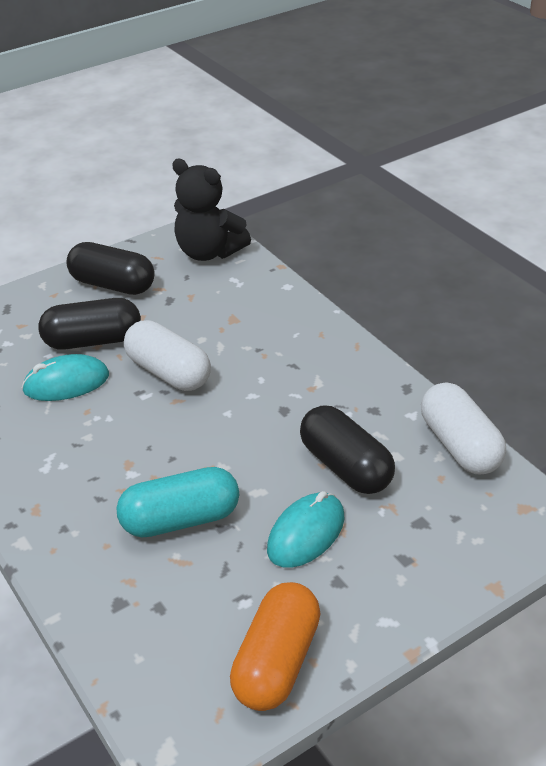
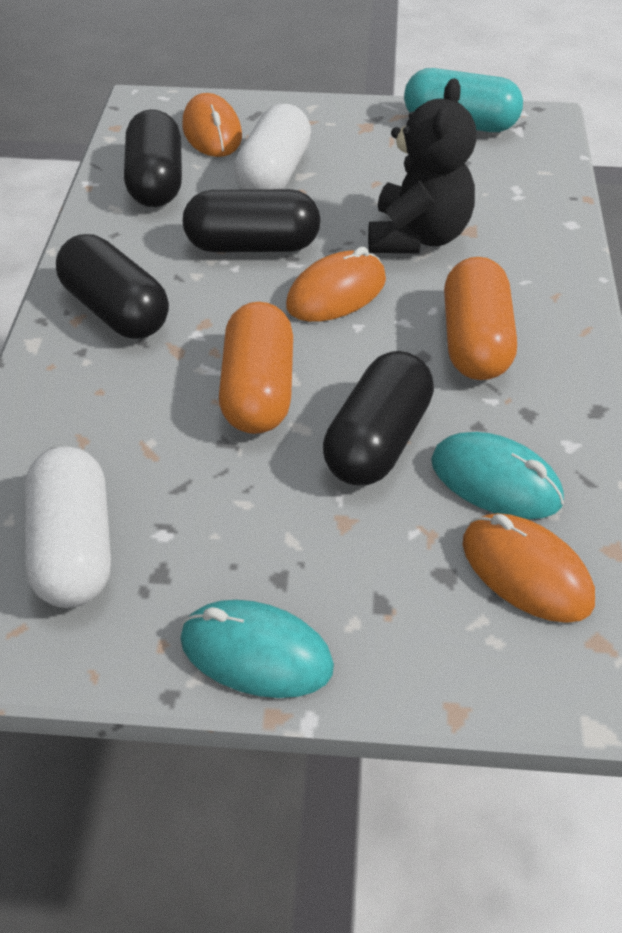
black capsule: 3 -> 4
orange capsule: 1 -> 2
orange mouse: 0 -> 3

